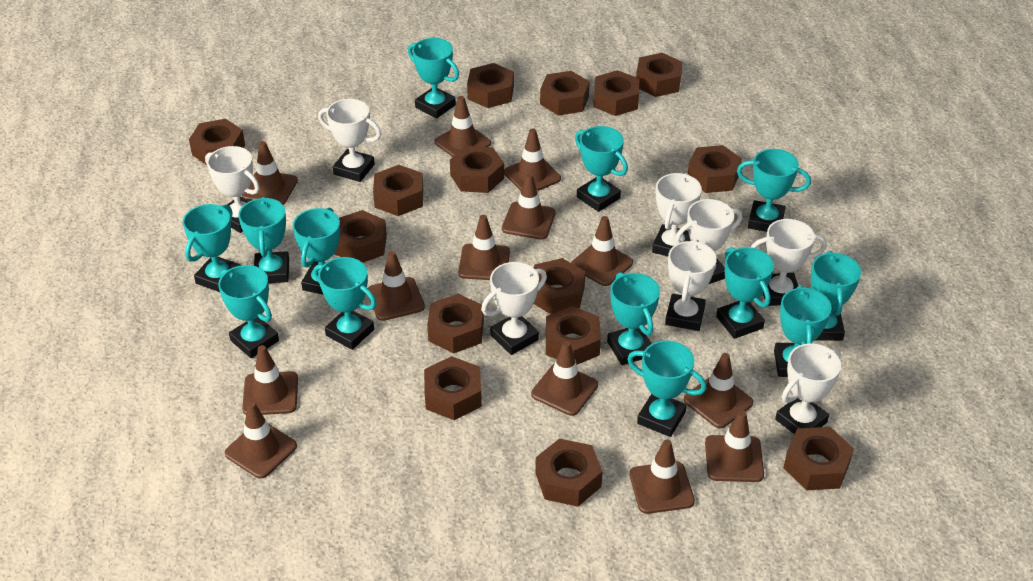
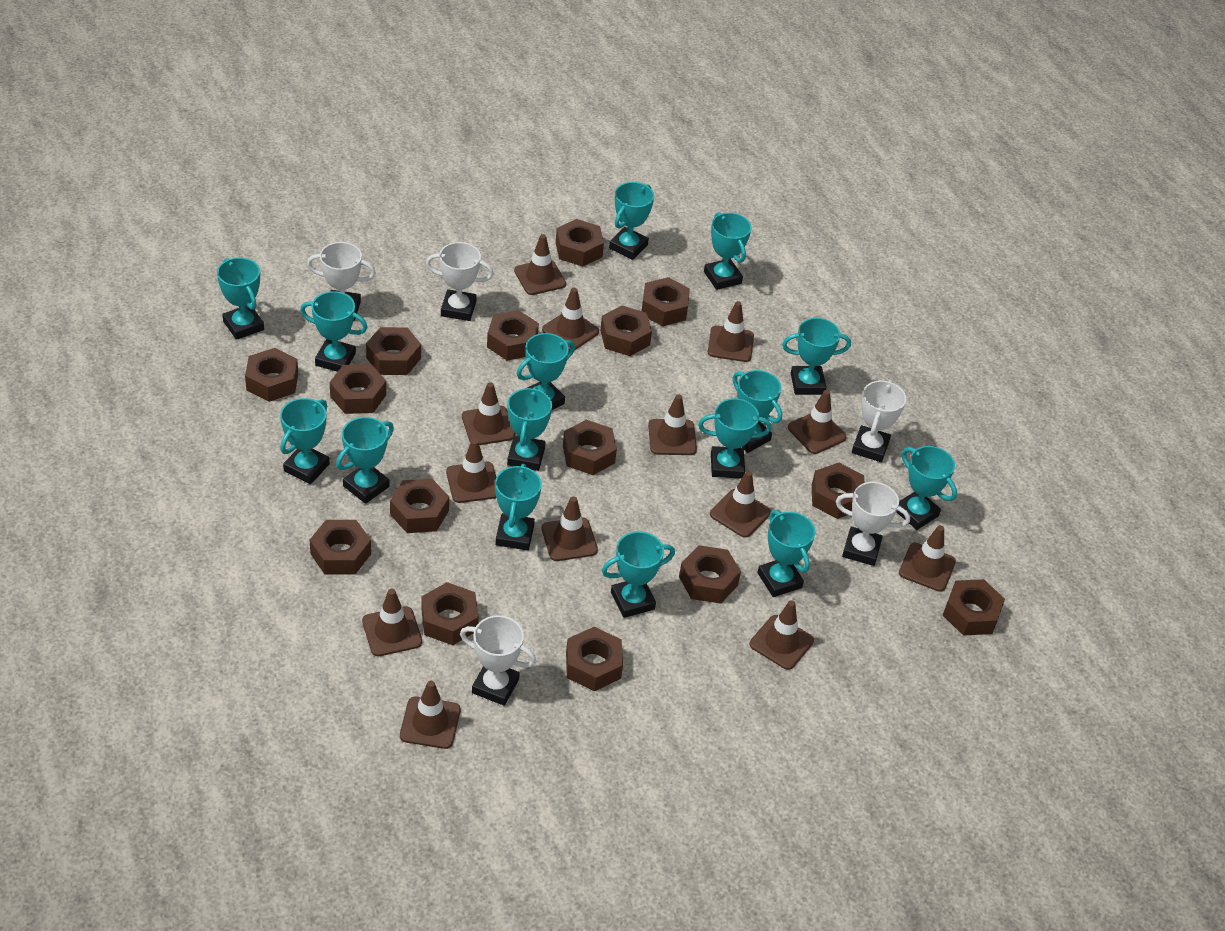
turquoise trophy: 13 -> 15
white trophy: 8 -> 5

